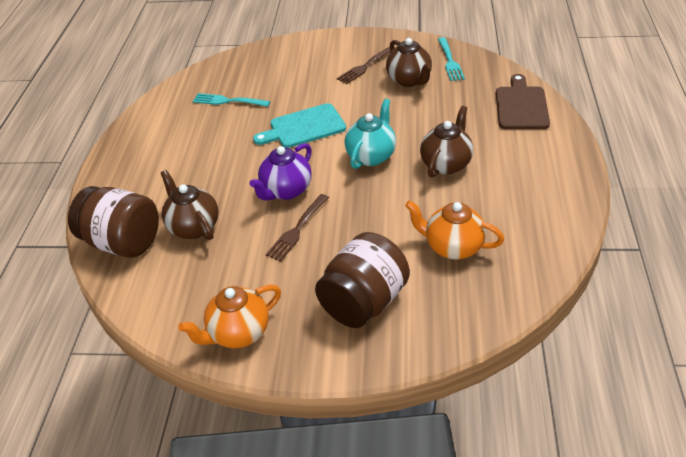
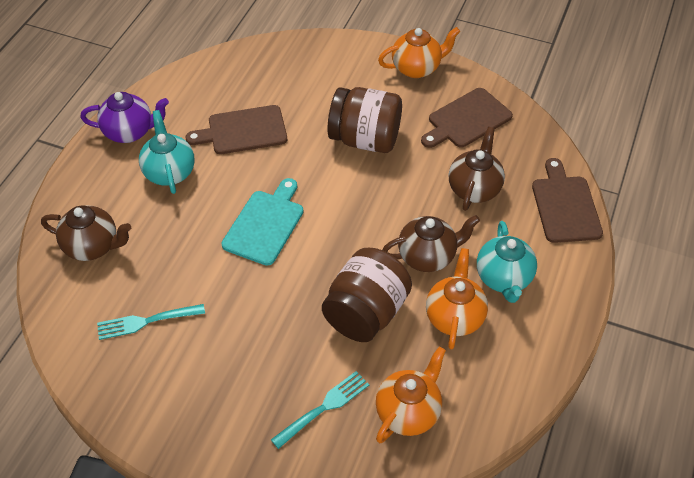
brown cutting board: 1 -> 3
brown fork: 2 -> 0
orange teapot: 2 -> 3
turquoise teapot: 1 -> 2

